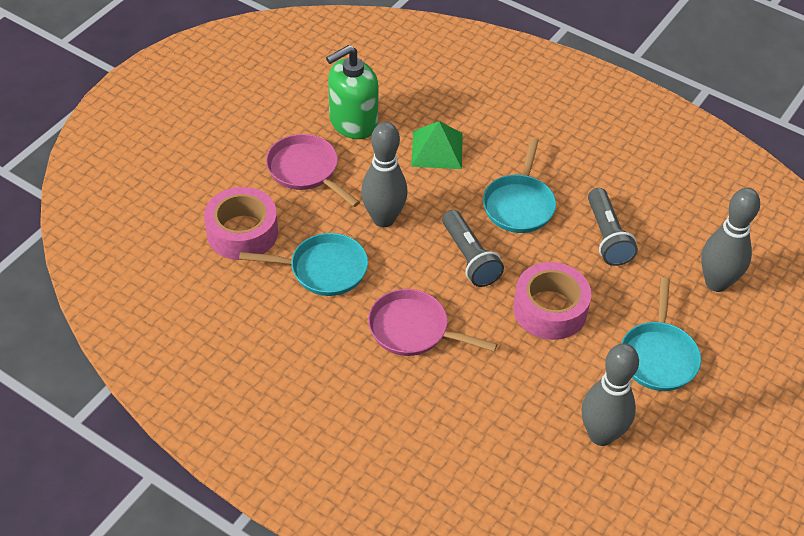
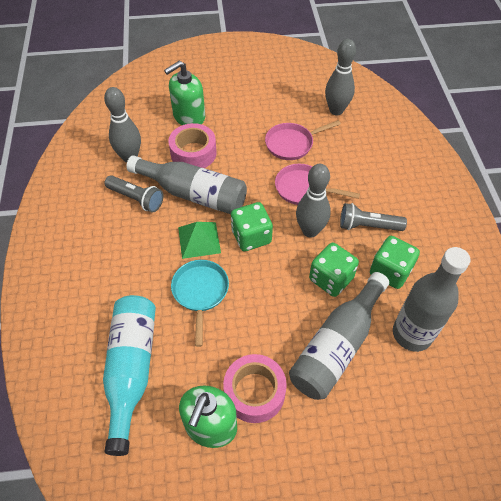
green dice: 0 -> 3
green soap dispenser: 1 -> 2
grey bottle: 0 -> 3
turquoise bottle: 0 -> 1
turquoise pan: 3 -> 1

